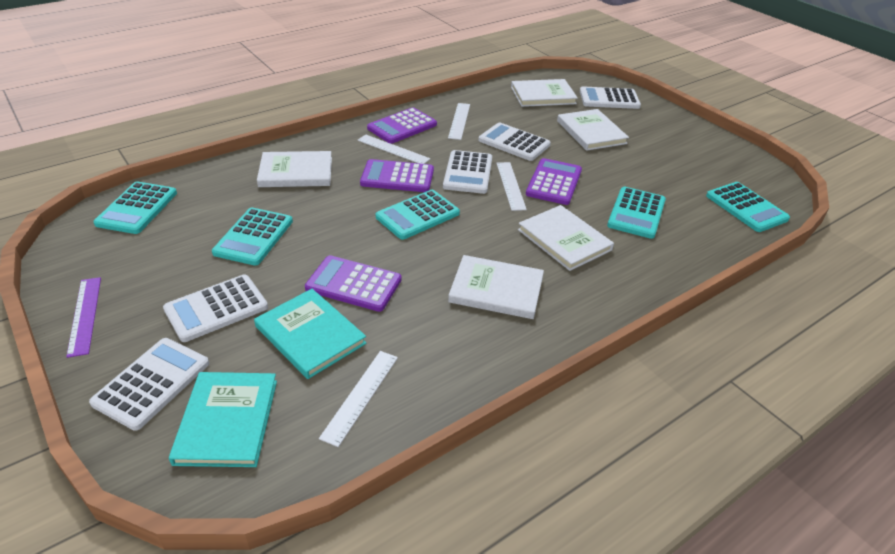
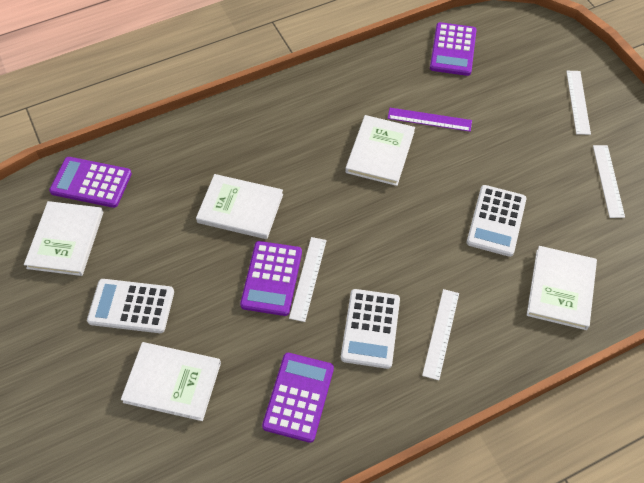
turquoise book: 2 -> 0
turquoise calculator: 5 -> 0
white calculator: 5 -> 3

